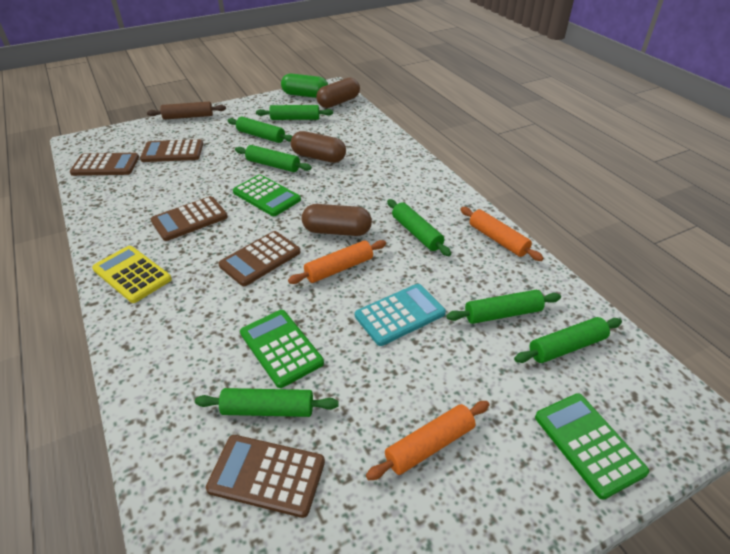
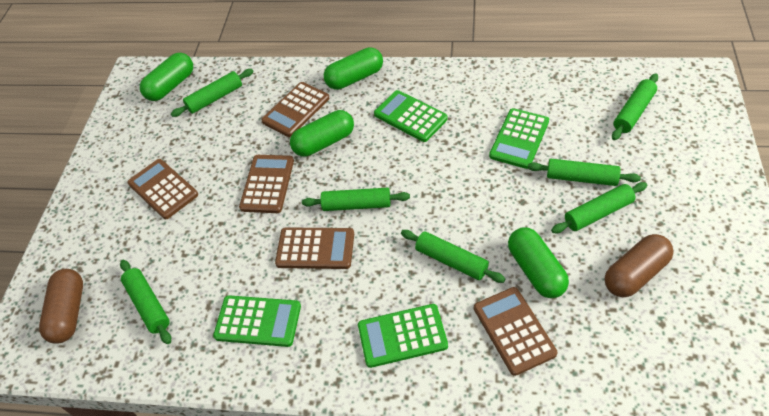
brown capsule: 3 -> 2
brown rolling pin: 1 -> 0
green calculator: 3 -> 4
green capsule: 1 -> 4
orange rolling pin: 3 -> 0
turquoise calculator: 1 -> 0
yellow calculator: 1 -> 0

